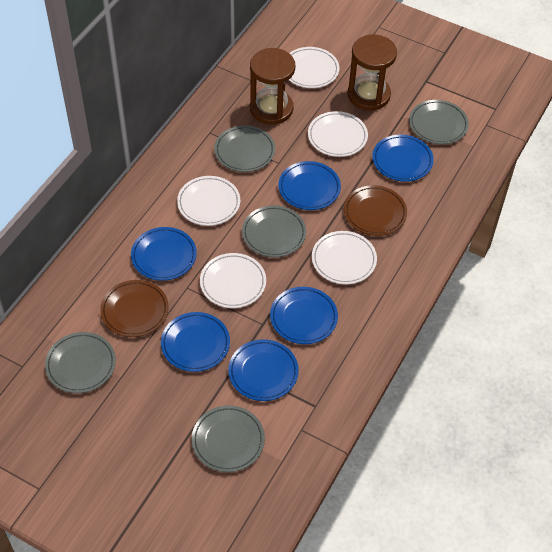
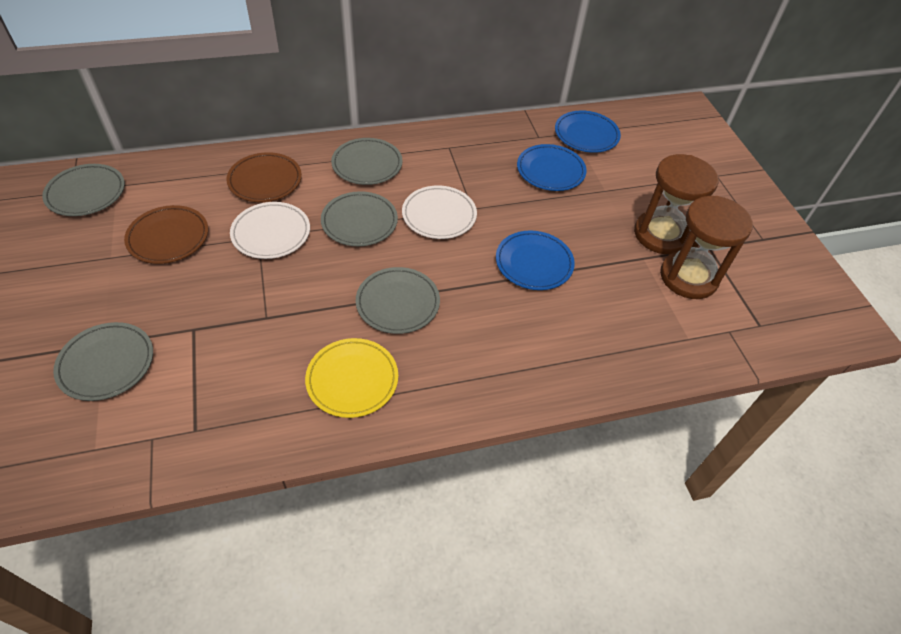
blue plate: 6 -> 3
white plate: 5 -> 2
yellow plate: 0 -> 1

